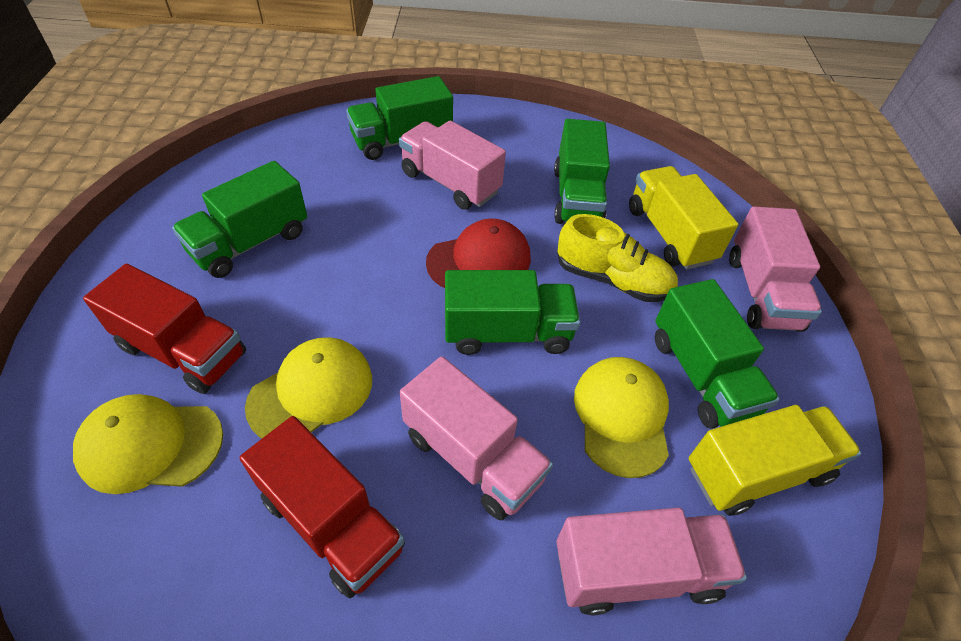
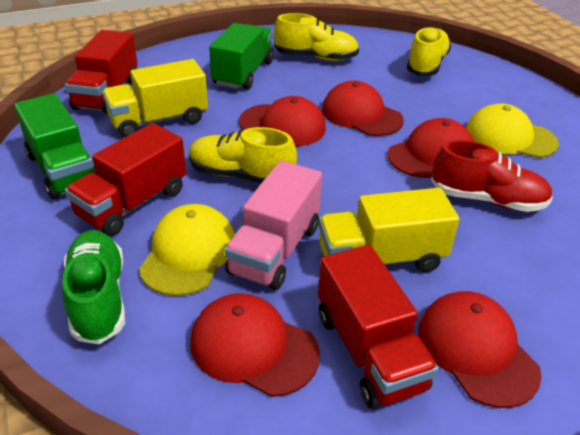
green shoe: 0 -> 1
green truck: 5 -> 2
pink truck: 4 -> 1
red cap: 1 -> 5
red shoe: 0 -> 1
red truck: 2 -> 3
yellow cap: 3 -> 2
yellow shoe: 1 -> 3

